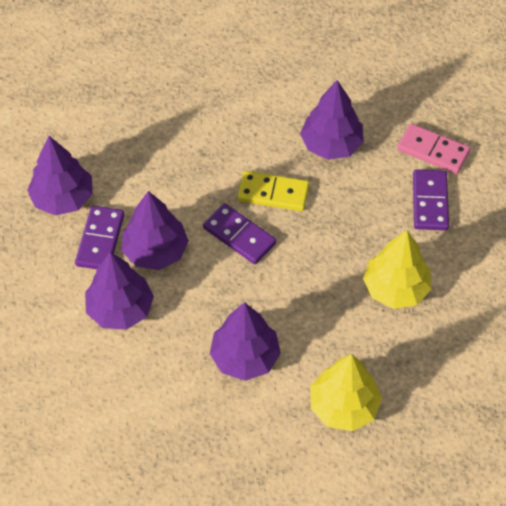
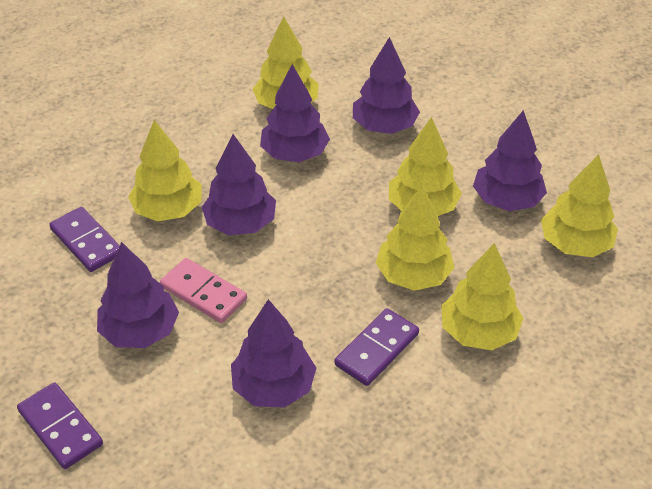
purple tree: 5 -> 6
yellow domino: 1 -> 0
yellow tree: 2 -> 6

